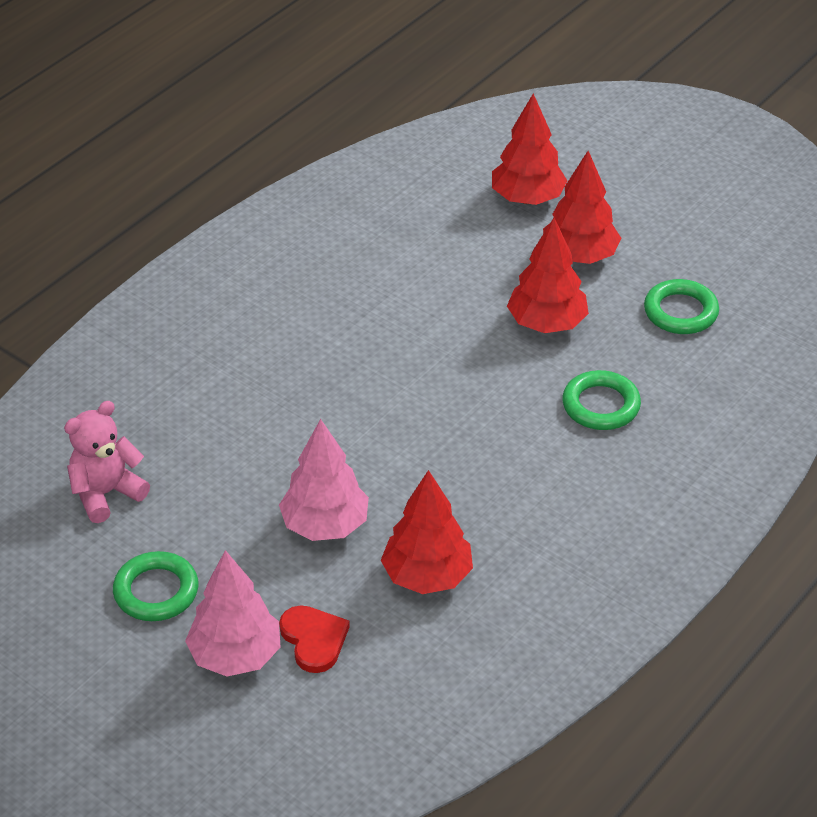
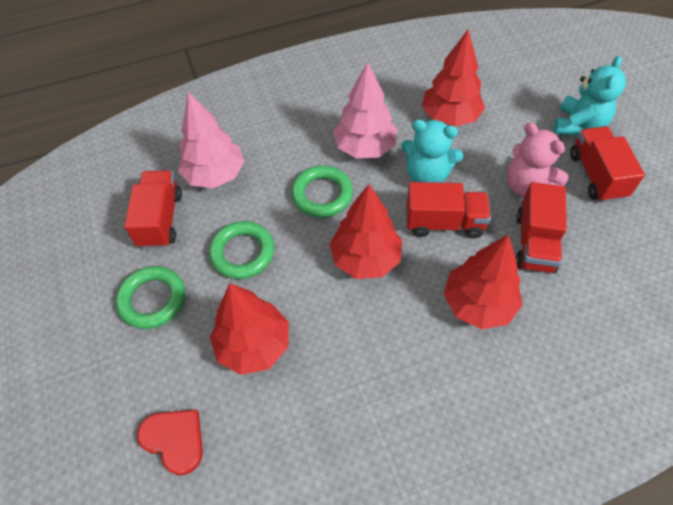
red truck: 0 -> 4
turquoise teddy bear: 0 -> 2

